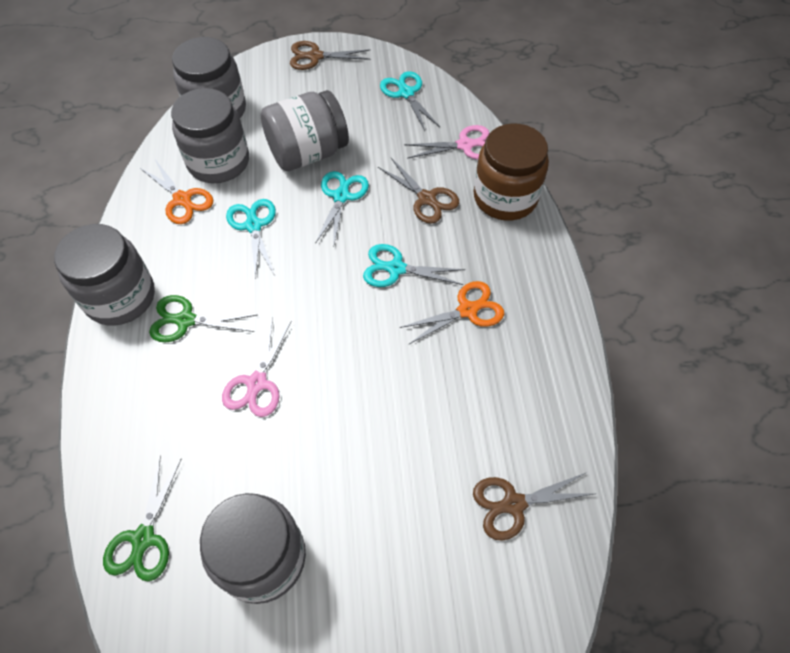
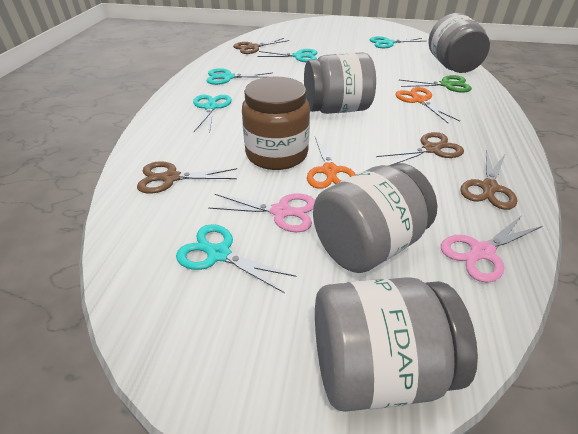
brown scissors: 3 -> 4
green scissors: 2 -> 1
grey jar: 5 -> 4
turquoise scissors: 4 -> 5

